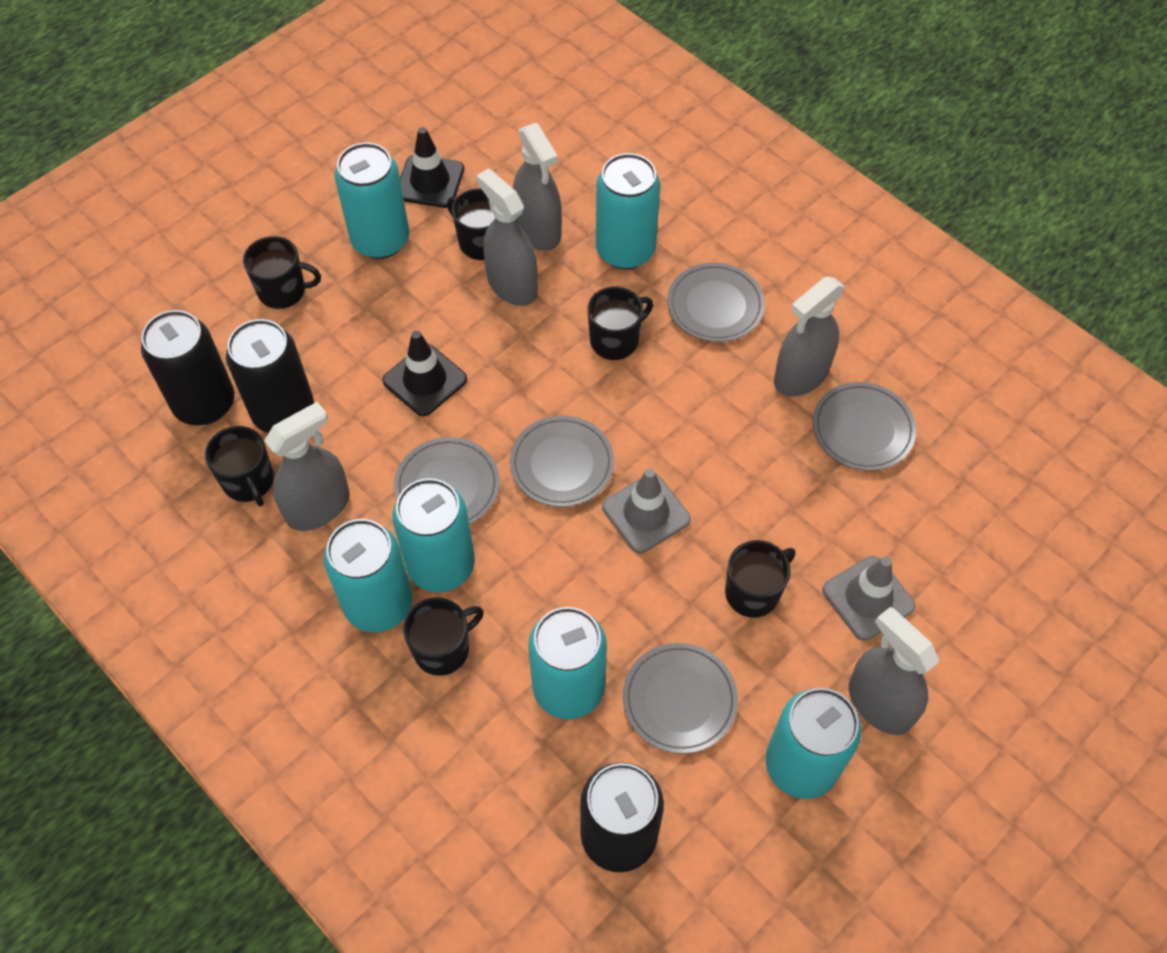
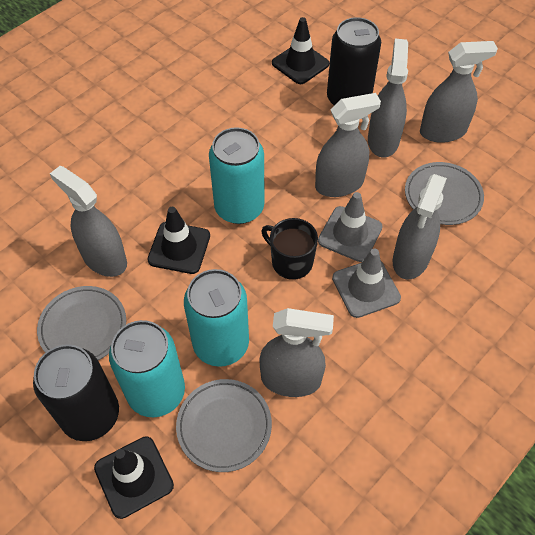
black can: 3 -> 2
black mug: 6 -> 1
black traffic cone: 2 -> 3
grey plate: 5 -> 3
grey spray bottle: 5 -> 6
turquoise can: 6 -> 3

